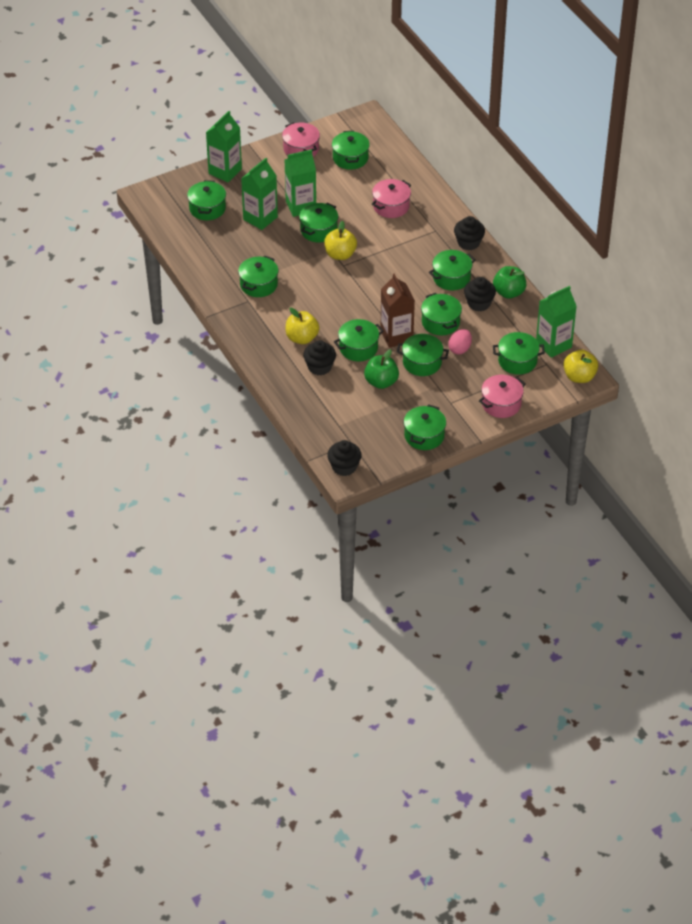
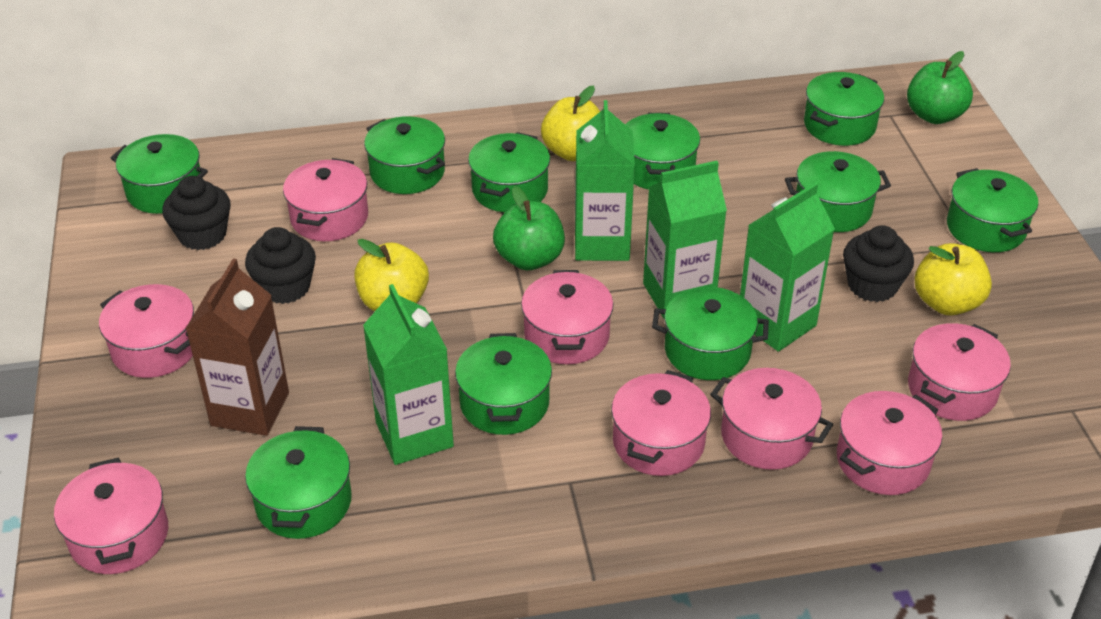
black cupcake: 4 -> 3
pink egg: 1 -> 0
pink pot: 3 -> 8

